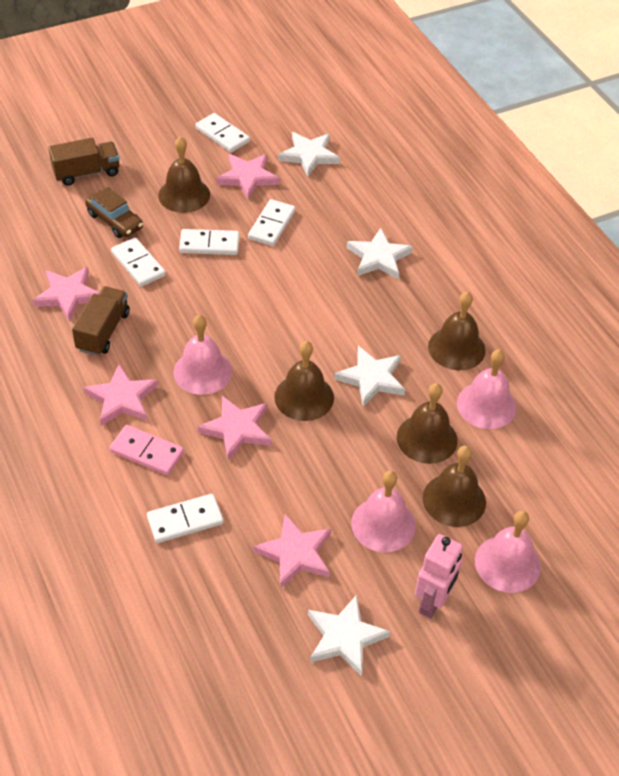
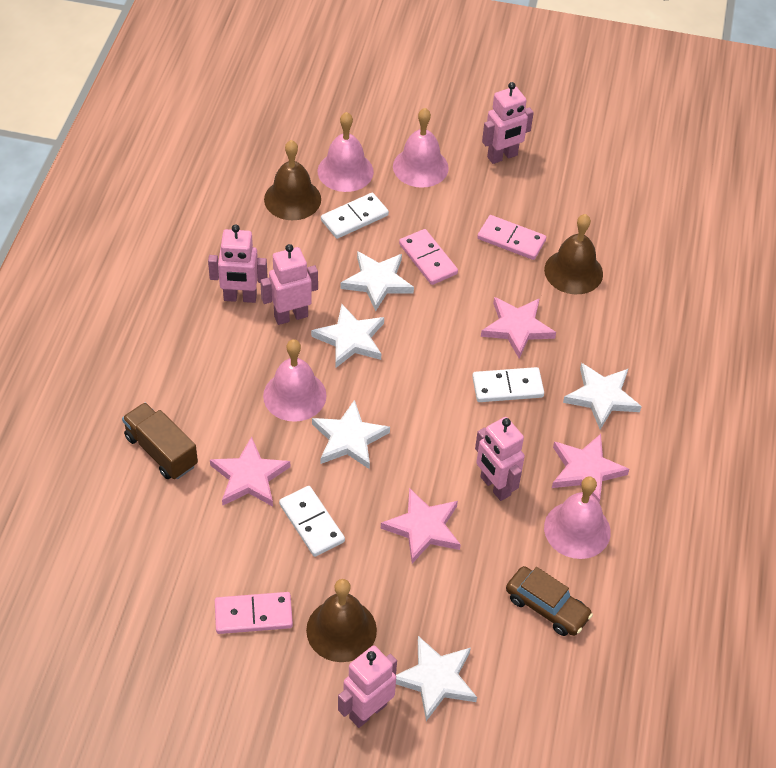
brown bell: 5 -> 3
brown truck: 2 -> 1
pink domino: 1 -> 3
pink robot: 1 -> 5
pink star: 5 -> 4
white domino: 5 -> 3
white star: 4 -> 5

